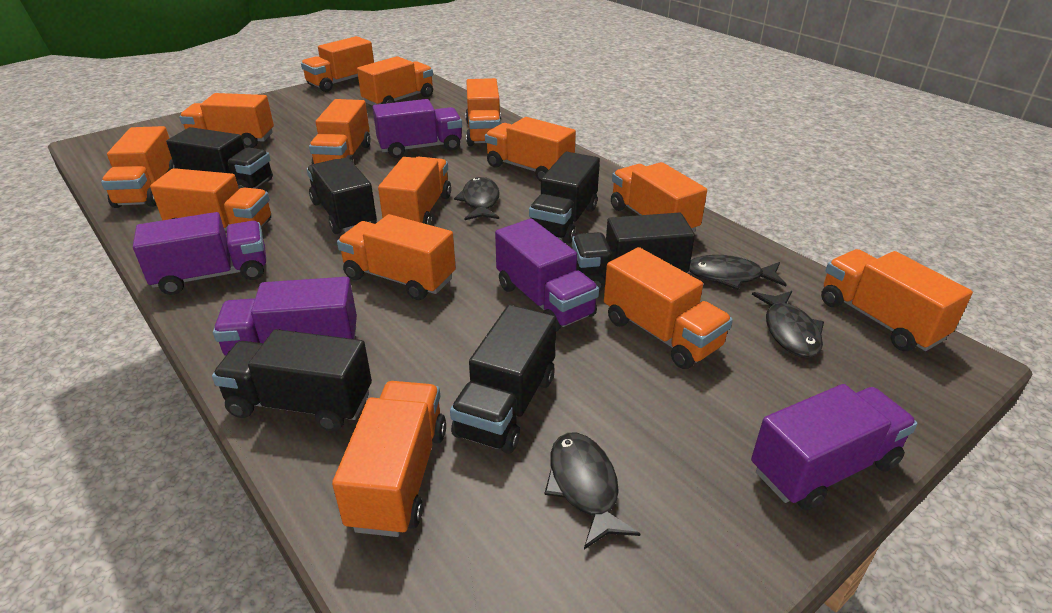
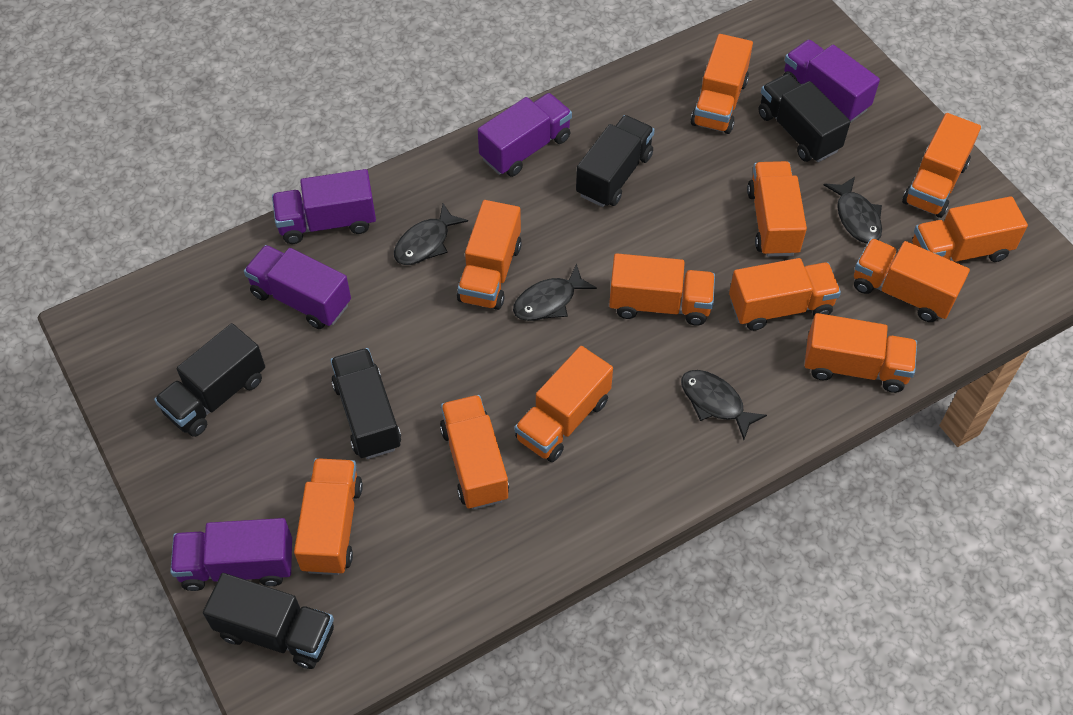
black truck: 6 -> 5
orange truck: 14 -> 12

